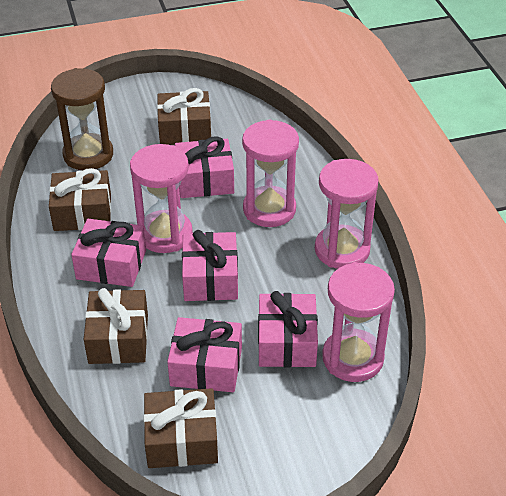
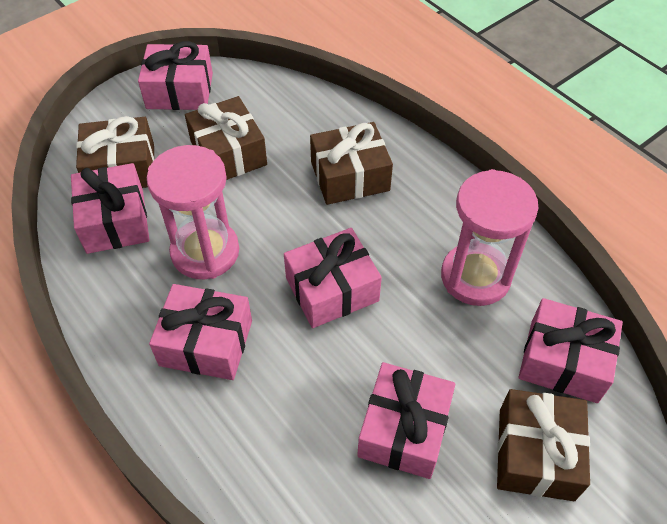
brown hourglass: 1 -> 0
pink gift: 5 -> 6
pink hourglass: 4 -> 2

